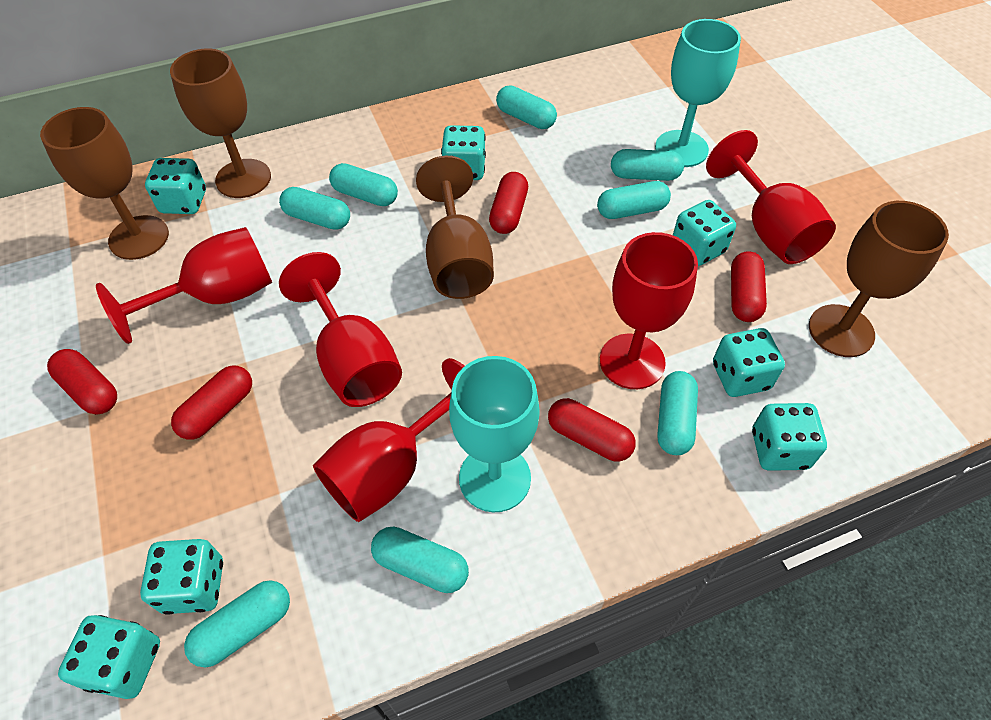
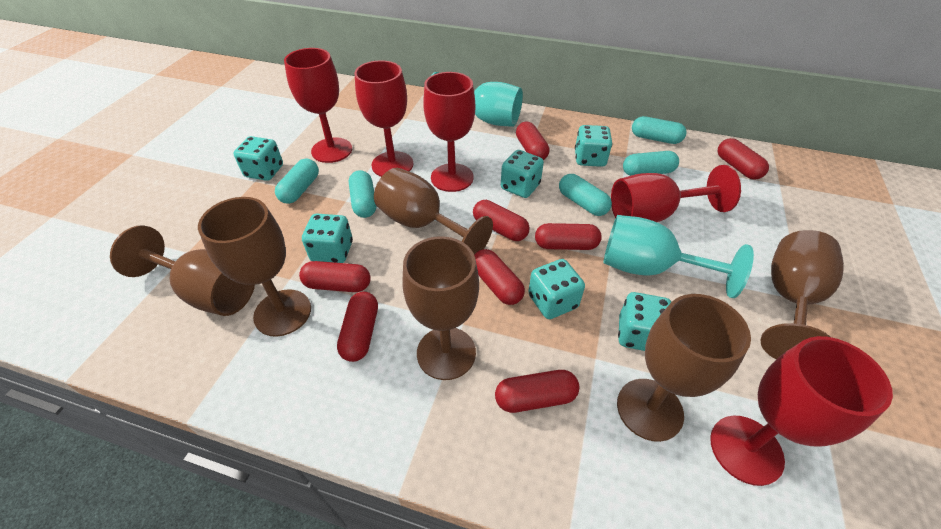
brown goblet: 4 -> 6
red capsule: 5 -> 8
turquoise capsule: 8 -> 5
turquoise dice: 7 -> 6

